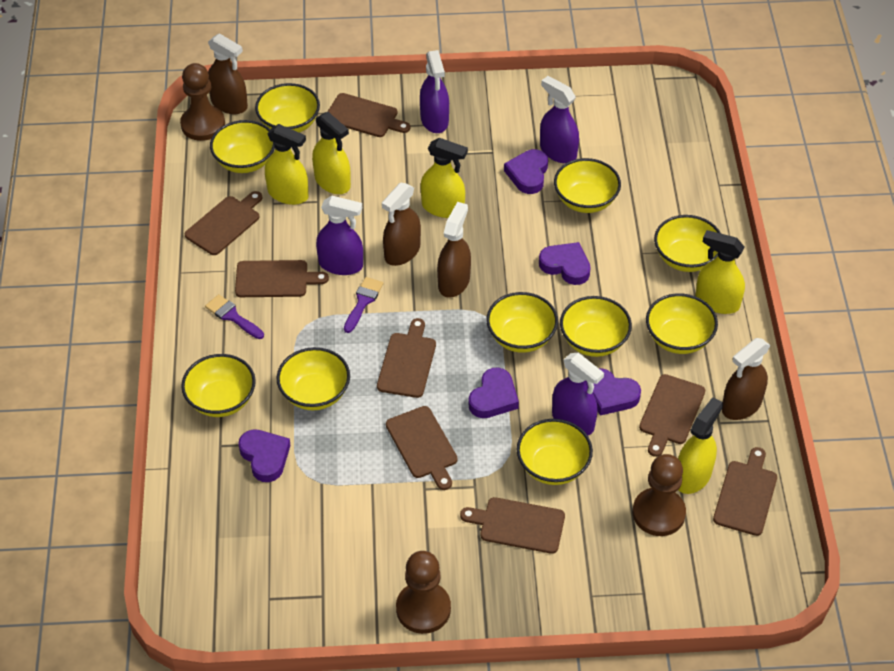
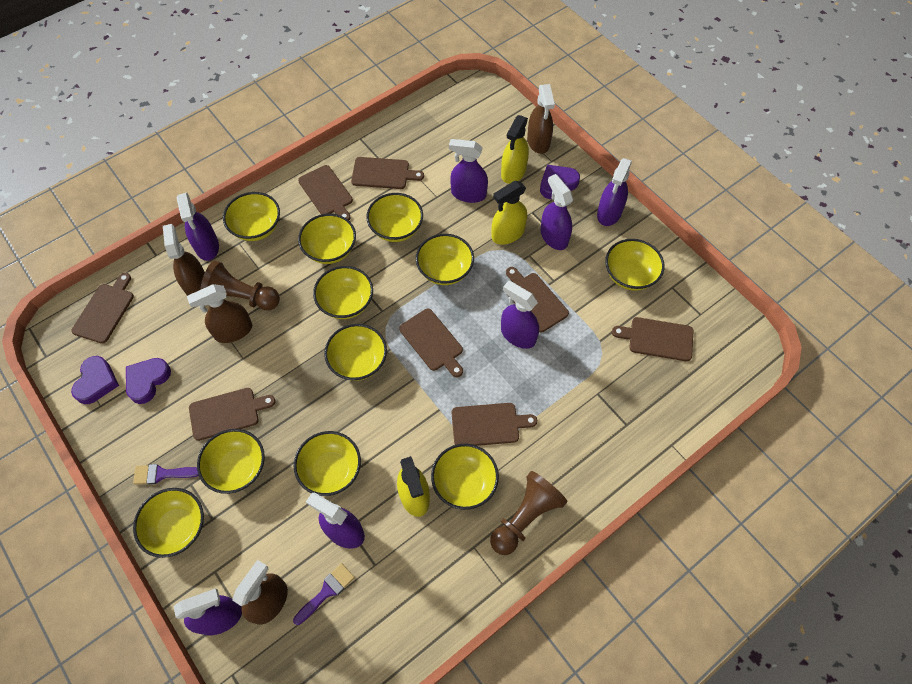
brown pawn: 3 -> 2
purple heart: 5 -> 3
purple spray bottle: 4 -> 7
yellow bowl: 10 -> 11
yellow spray bottle: 5 -> 3

